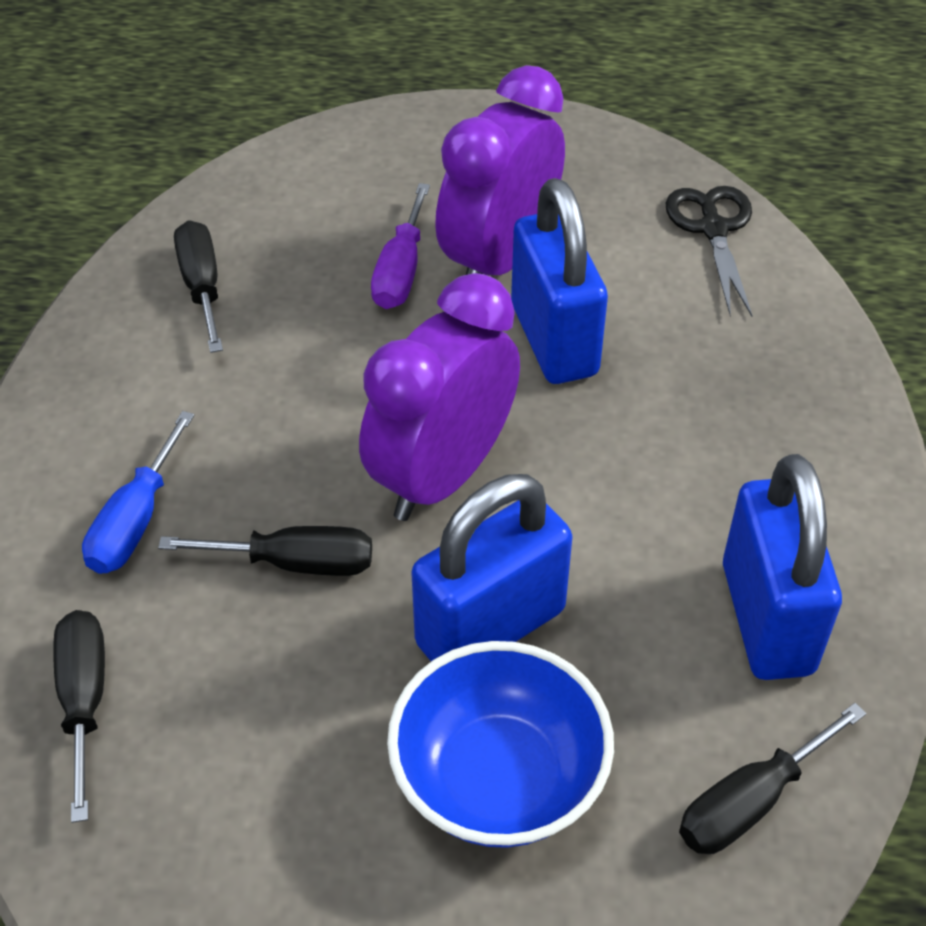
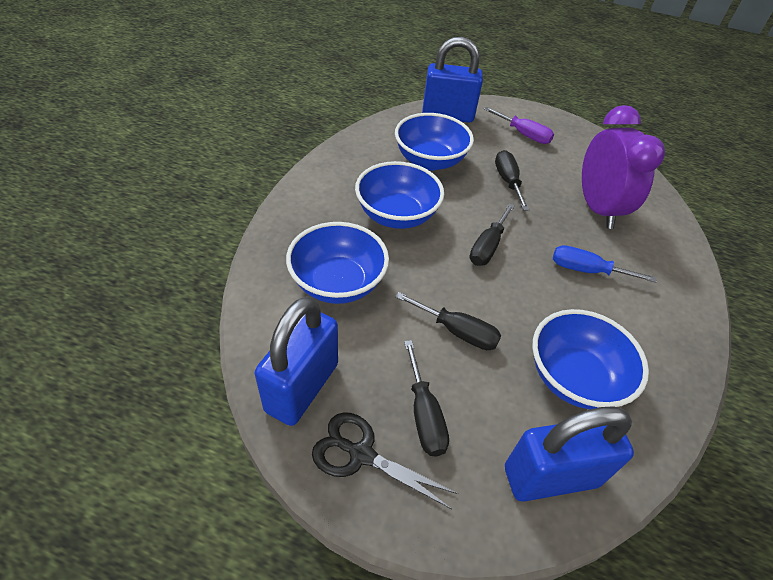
blue bowl: 1 -> 4
purple clock: 2 -> 1

